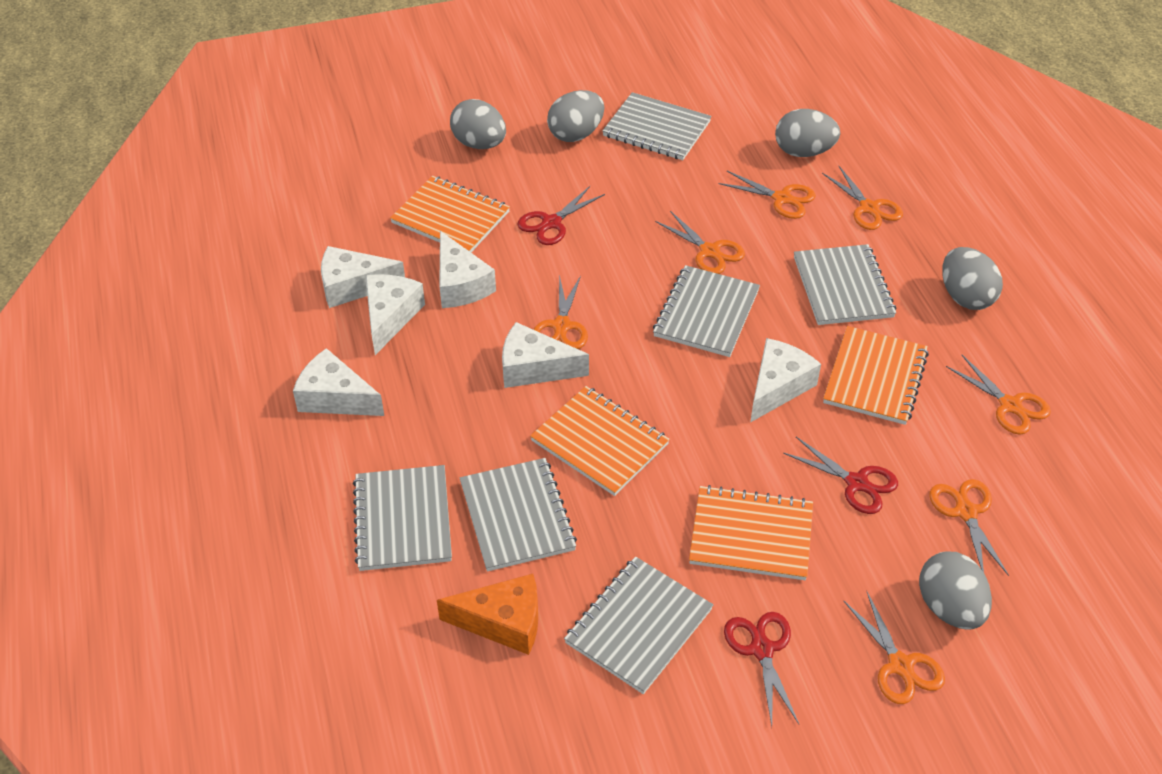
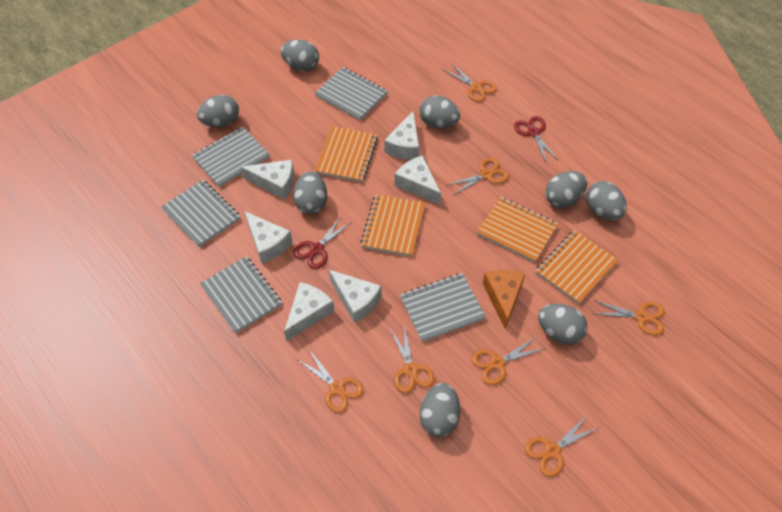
grey egg: 5 -> 8
grey notebook: 6 -> 5
red scissors: 3 -> 2

